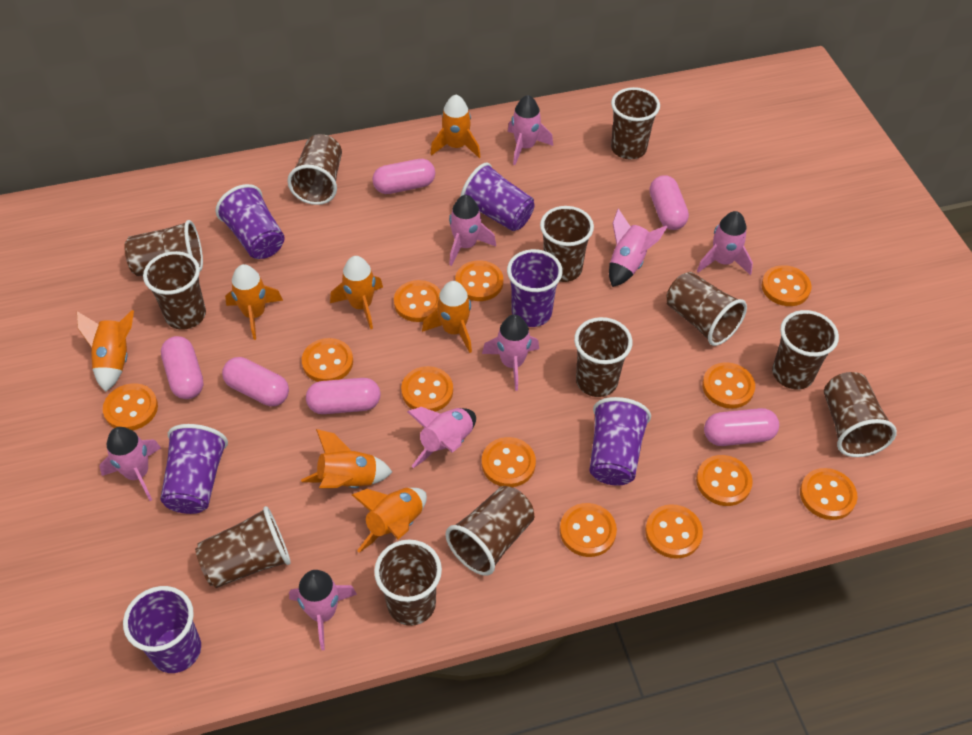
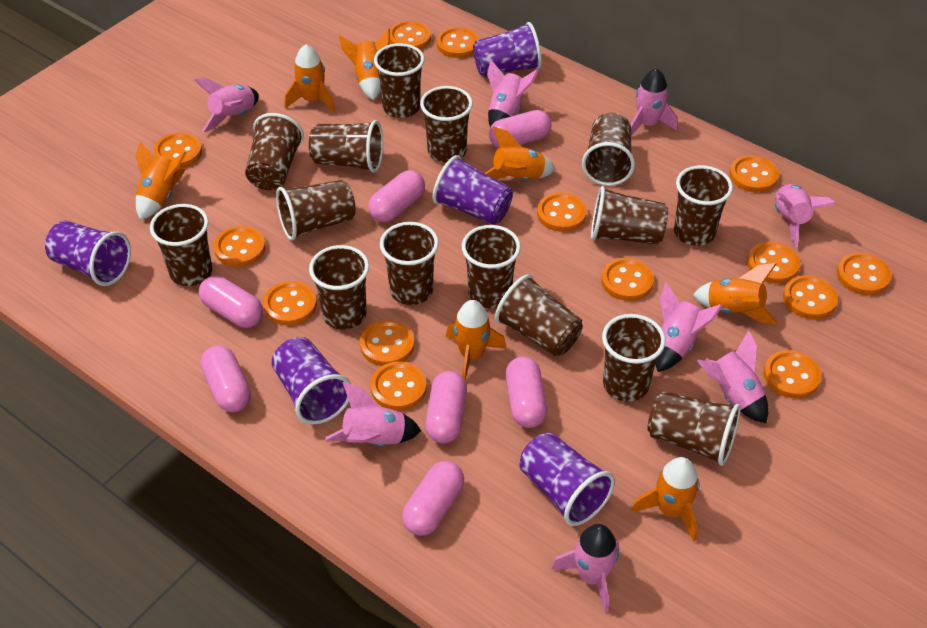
brown cup: 12 -> 15
orange button: 12 -> 14
pink capsule: 6 -> 7
purple cup: 6 -> 5

